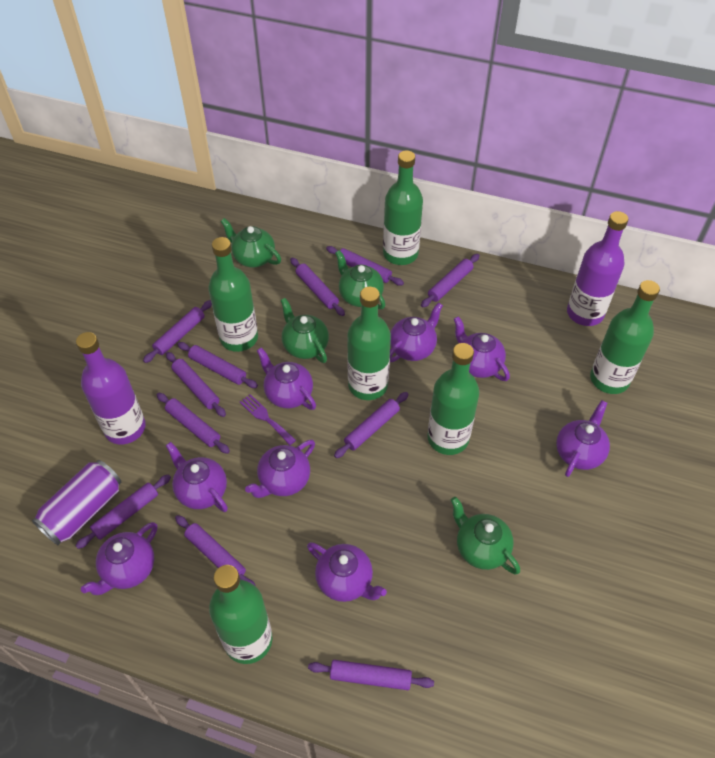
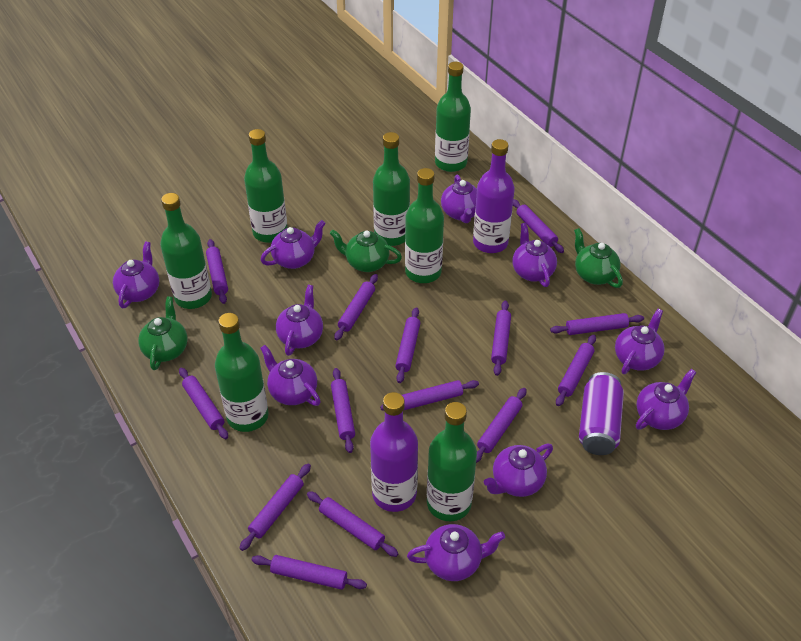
green bottle: 6 -> 7
green teapot: 4 -> 3
purple fork: 1 -> 0
purple rolling pin: 11 -> 14
purple teapot: 8 -> 10

